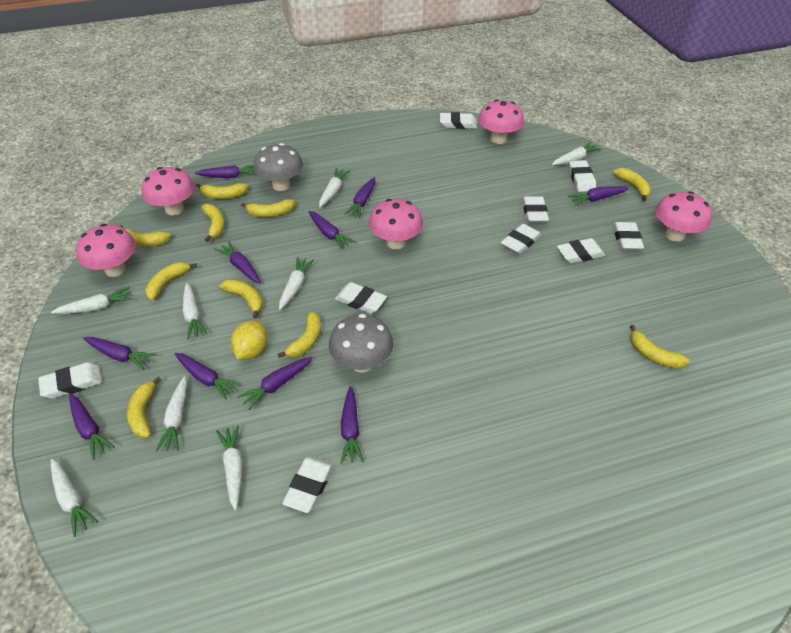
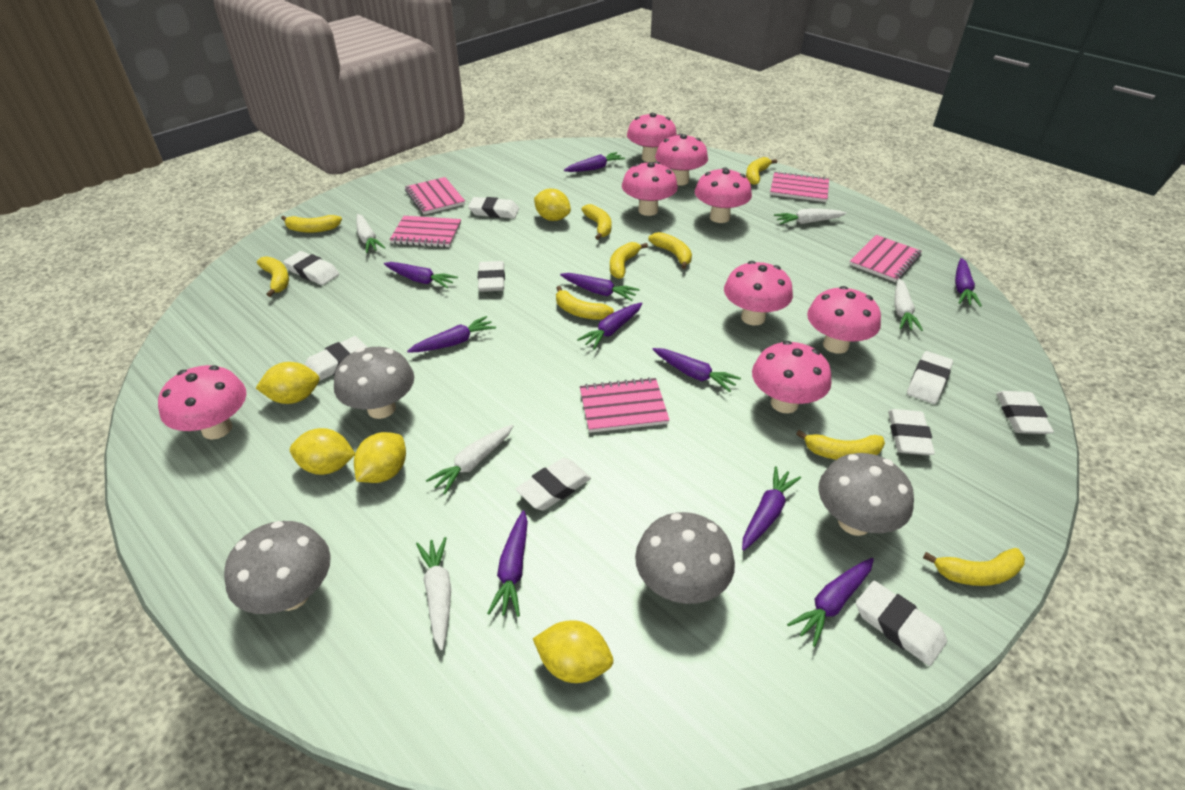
grey mushroom: 2 -> 4
pink mushroom: 5 -> 8
pink notebook: 0 -> 5
white carrot: 8 -> 5
yellow banana: 10 -> 9
yellow lemon: 1 -> 5

